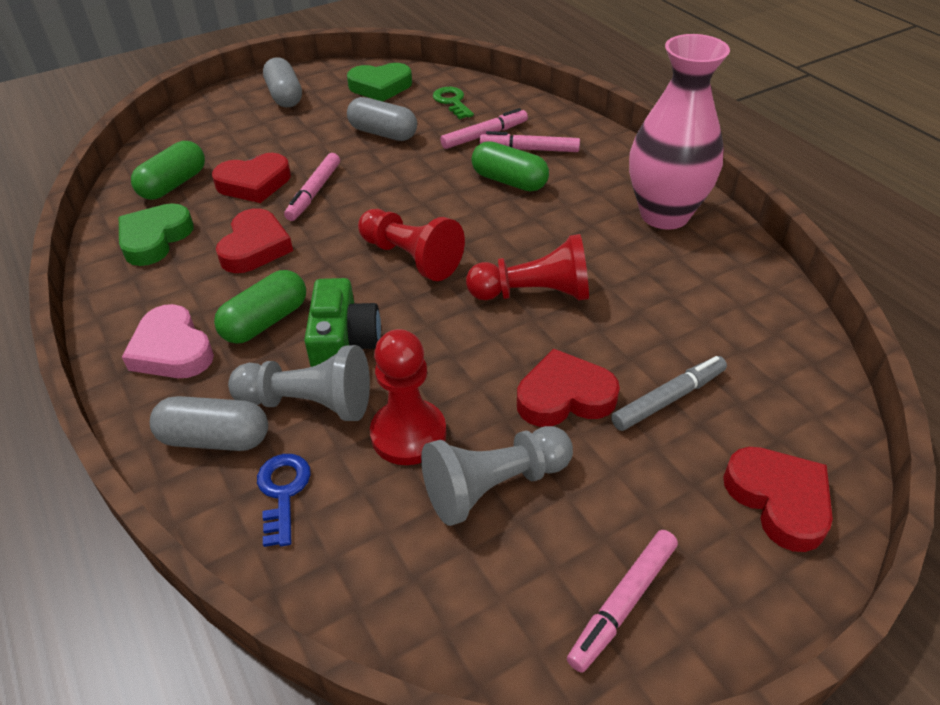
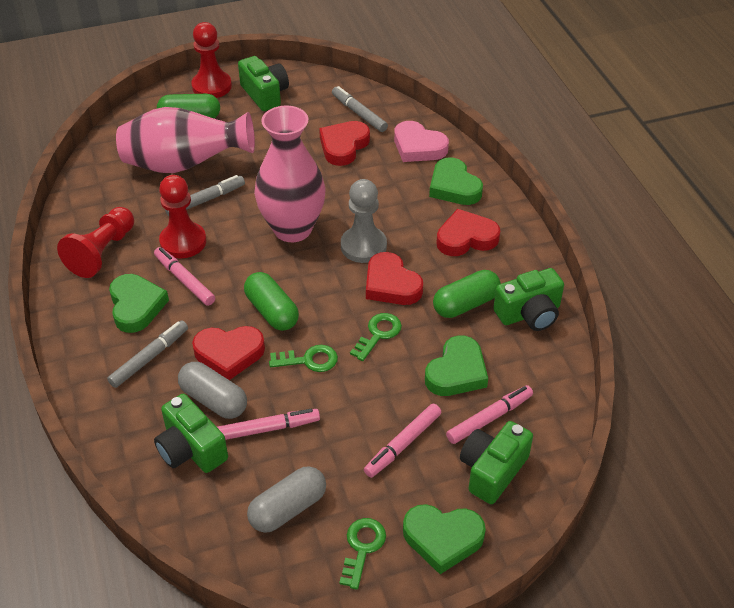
blue key: 1 -> 0
green camera: 1 -> 4
green heart: 2 -> 4
green key: 1 -> 3
grey capsule: 3 -> 2
grey marker: 1 -> 3
grey pawn: 2 -> 1
pink vase: 1 -> 2

